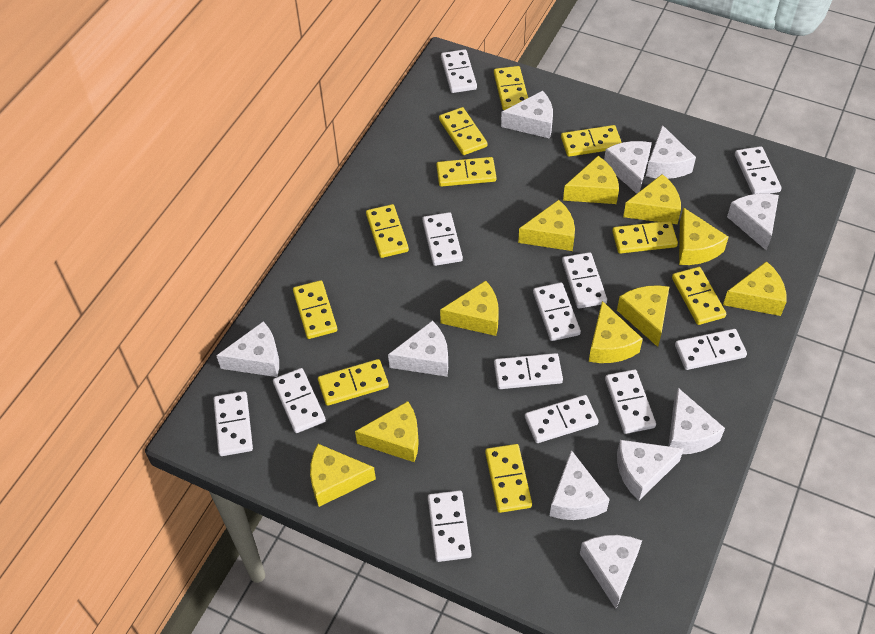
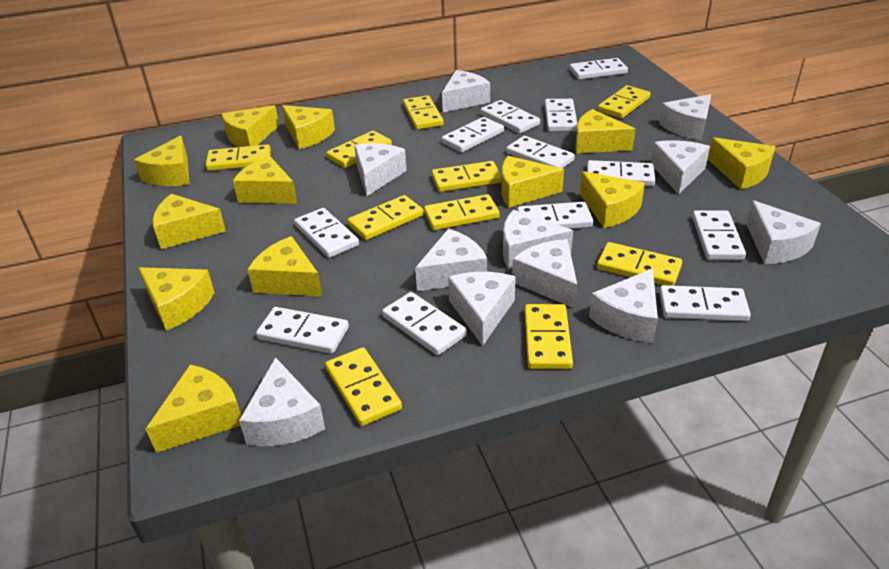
white cheese: 10 -> 11
yellow cheese: 10 -> 12

